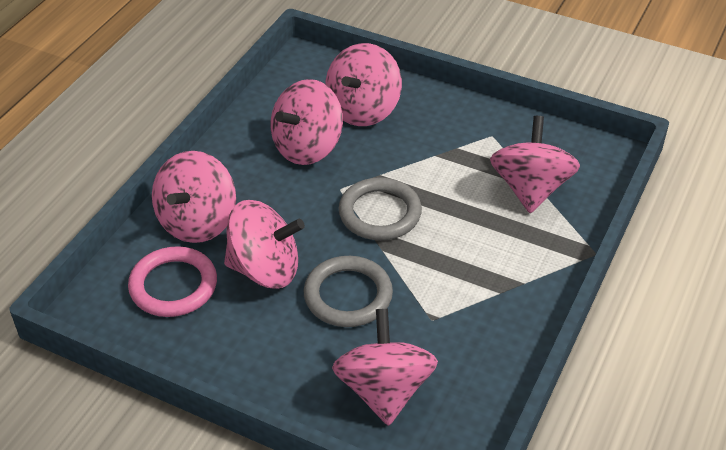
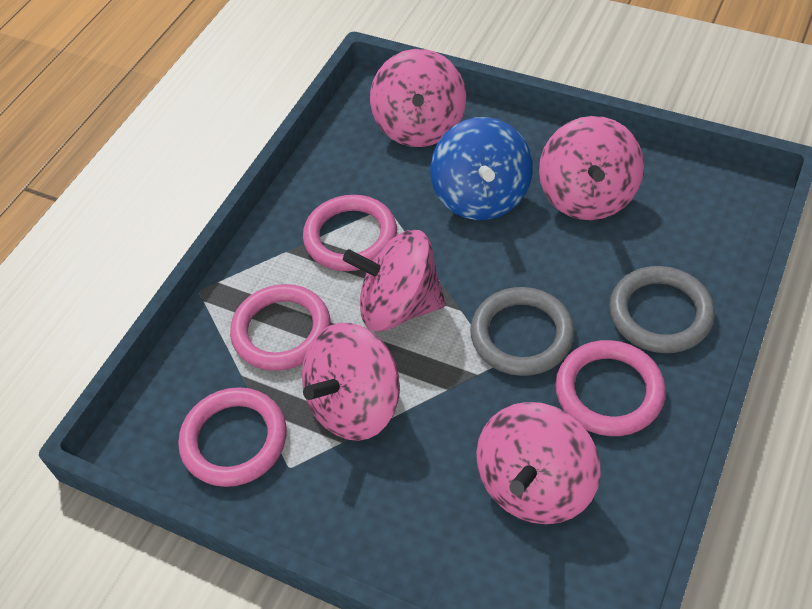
blue spinning top: 0 -> 1
pink ring: 1 -> 4
pink spinning top: 6 -> 5

